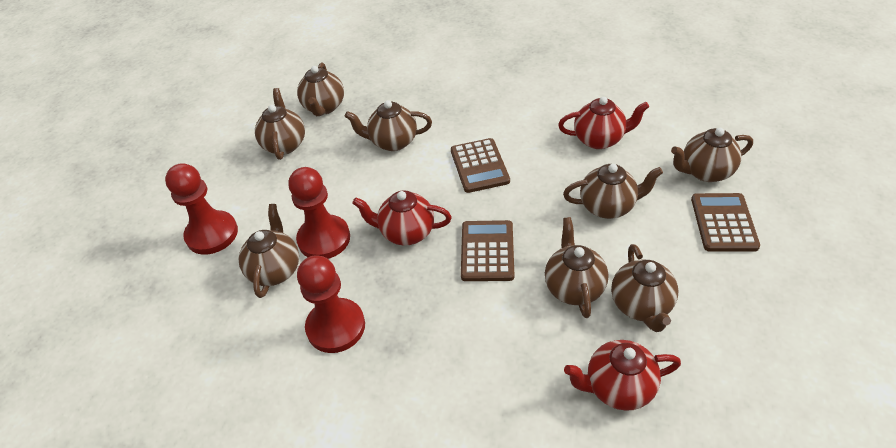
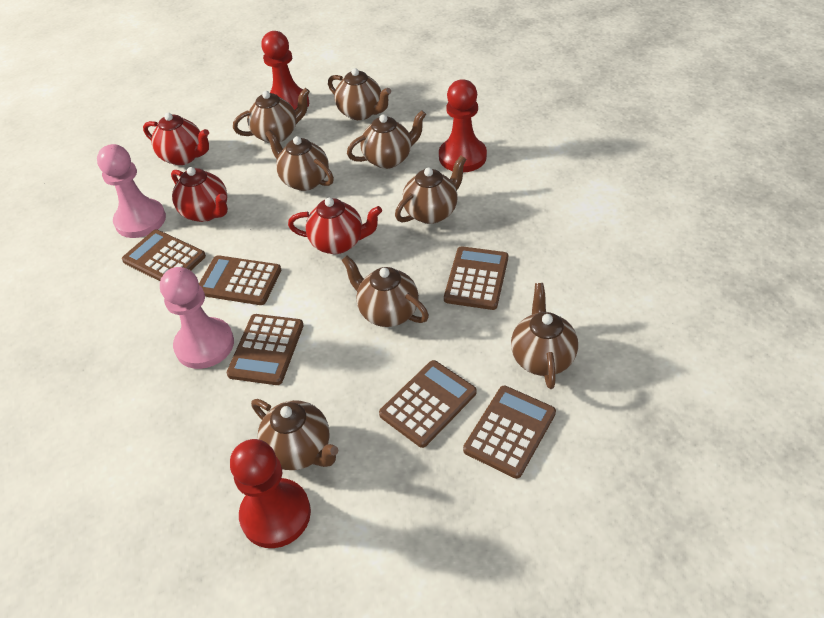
brown calculator: 3 -> 6
pink pawn: 0 -> 2

